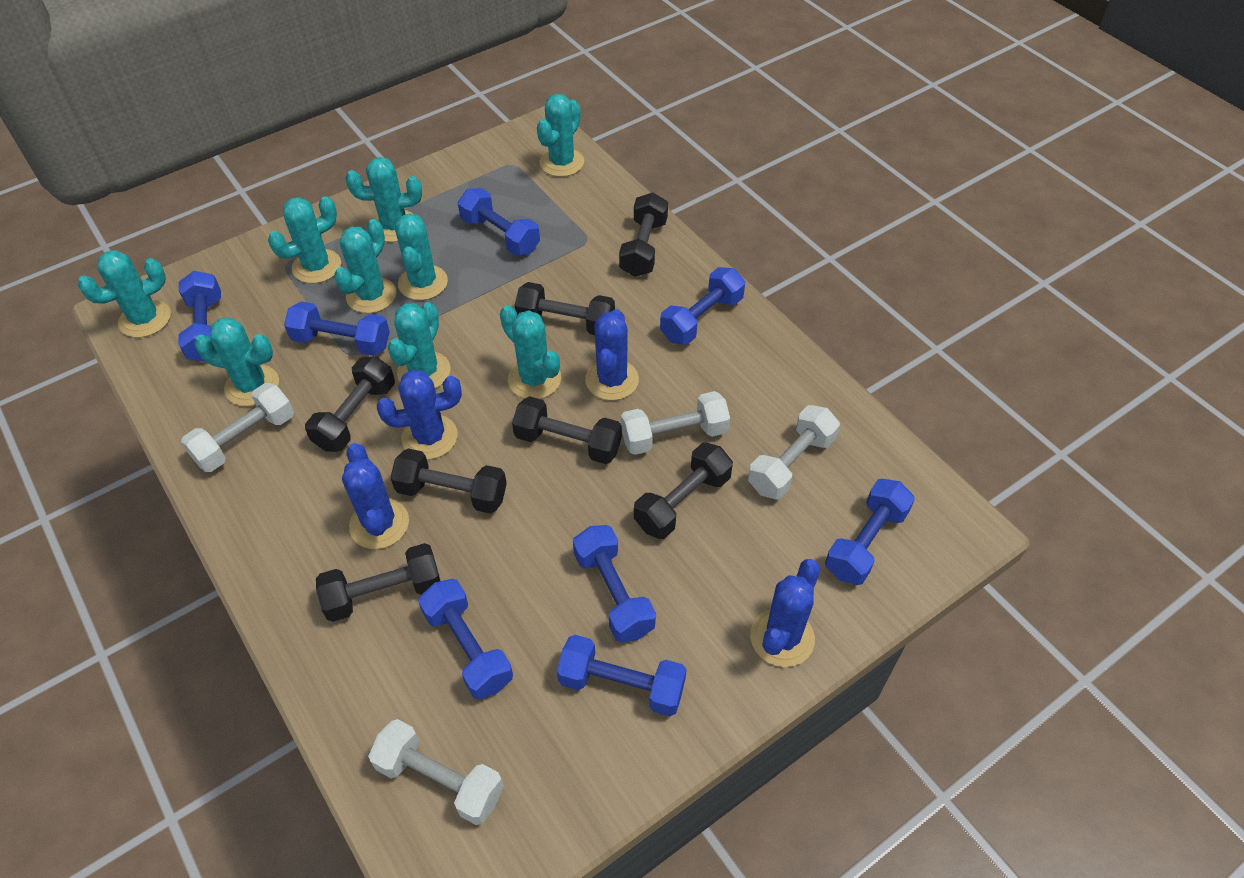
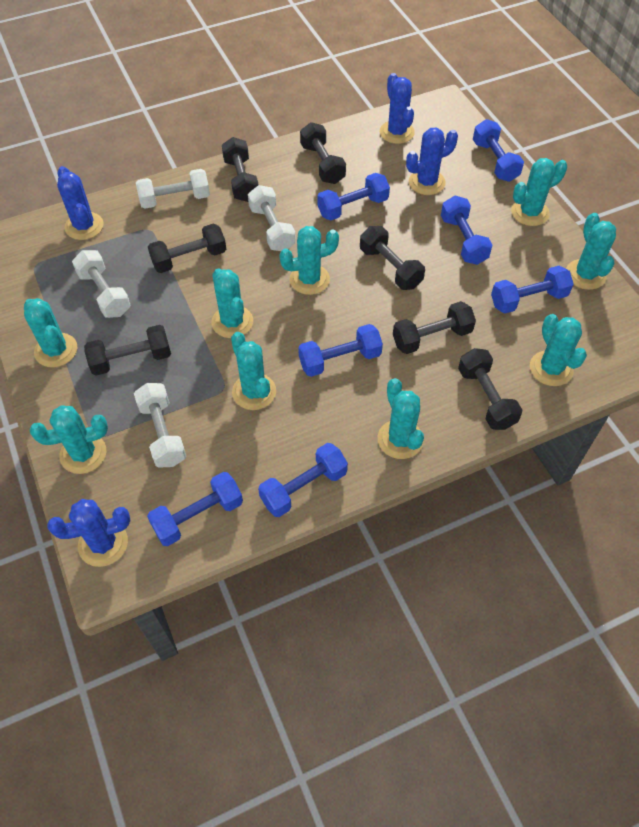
blue dumbbell: 8 -> 7

